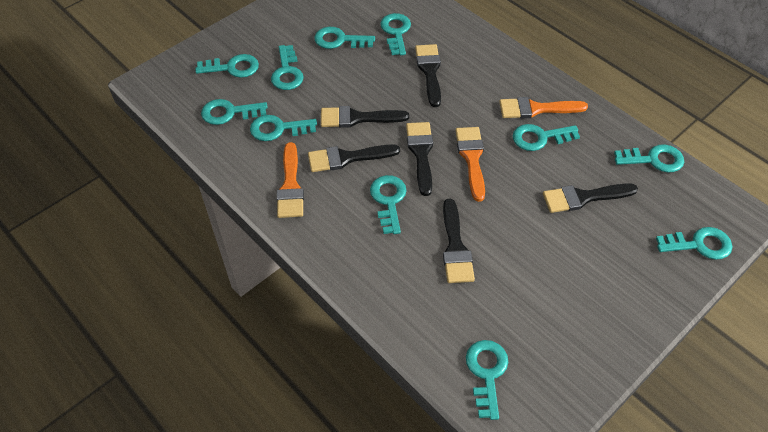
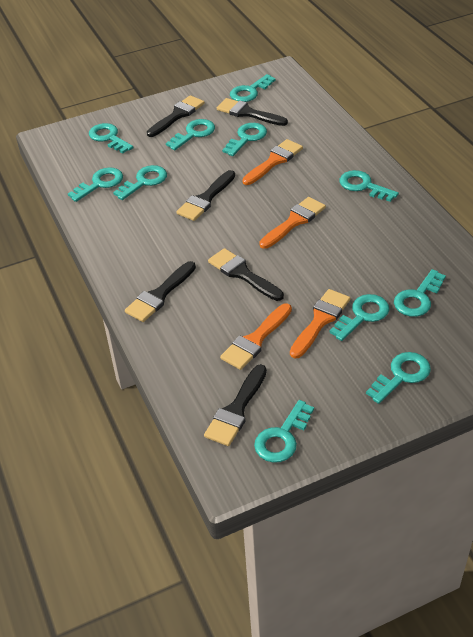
orange brush: 3 -> 4

